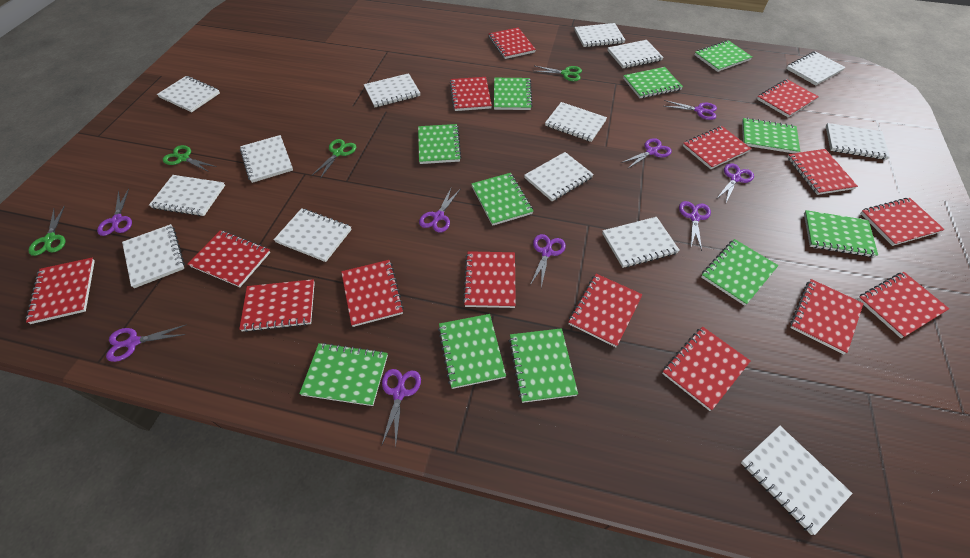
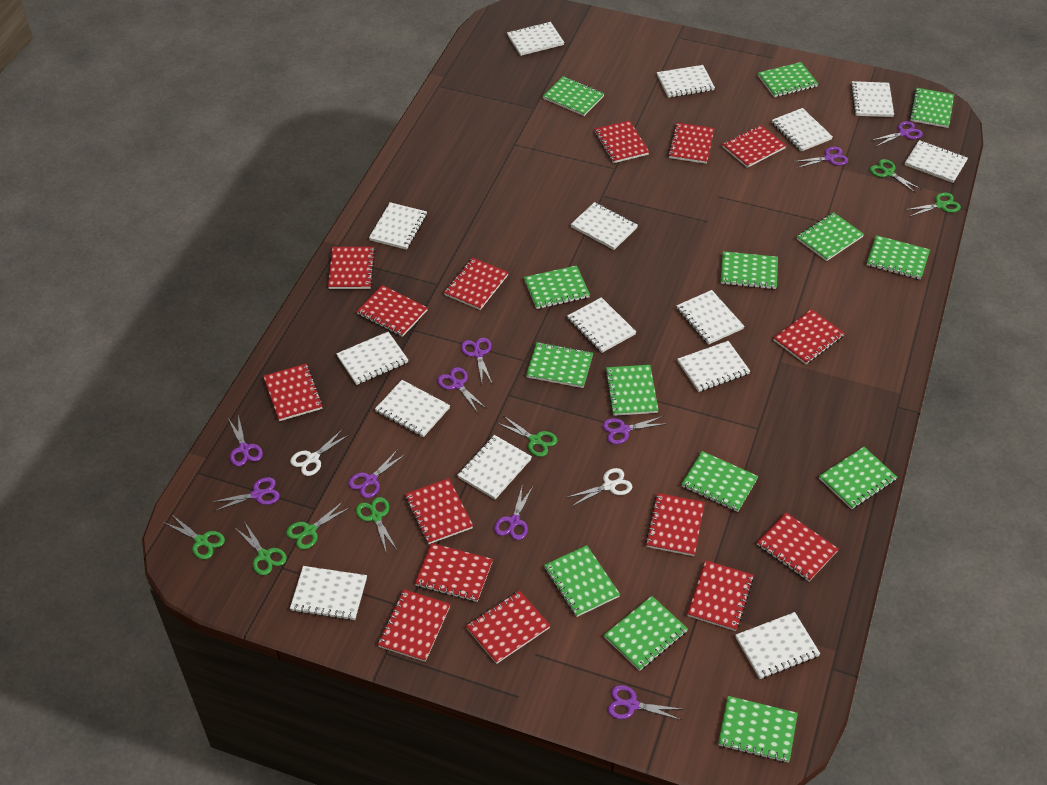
green notebook: 11 -> 14
green scissors: 4 -> 7
purple scissors: 9 -> 10
white notebook: 14 -> 15
white scissors: 0 -> 2

